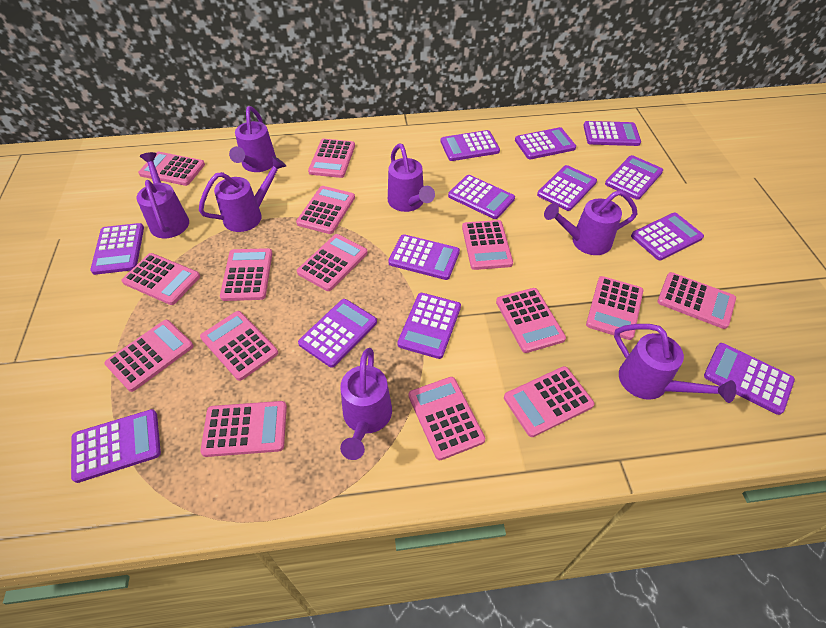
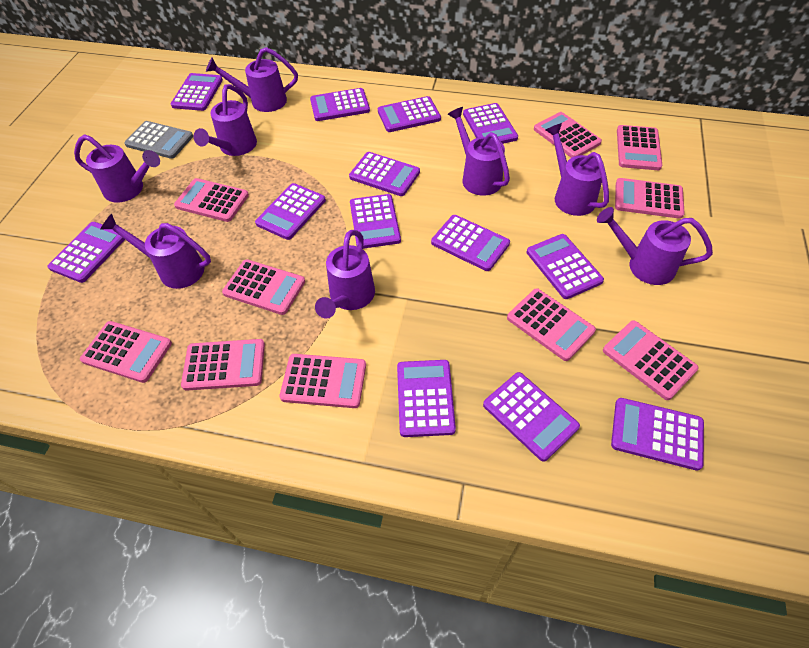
grey calculator: 0 -> 1
pink calculator: 15 -> 10
purple watering can: 7 -> 8

